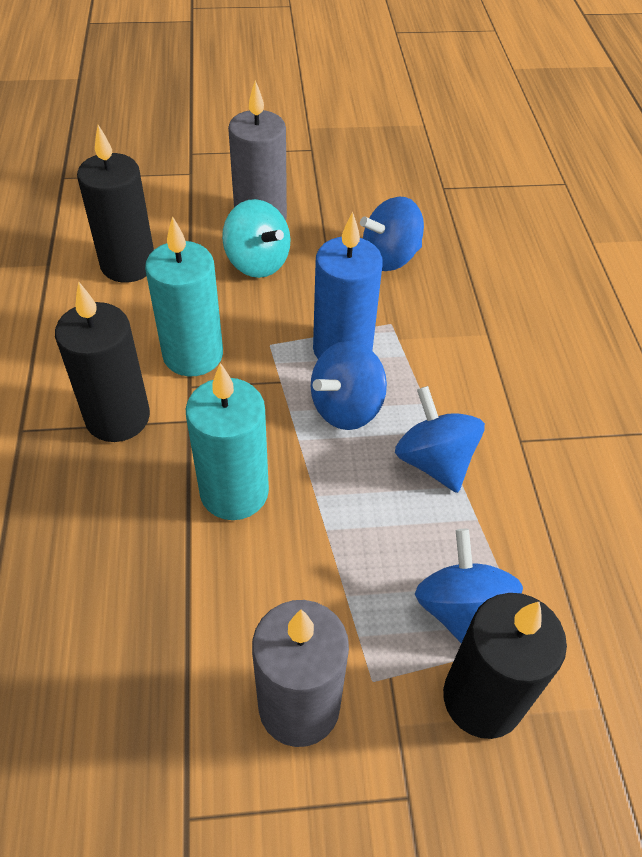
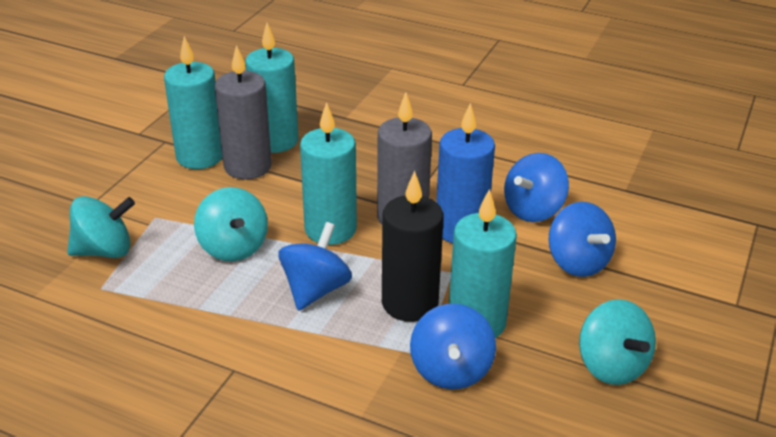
black candle: 3 -> 1
turquoise candle: 2 -> 4
turquoise spinning top: 1 -> 3

